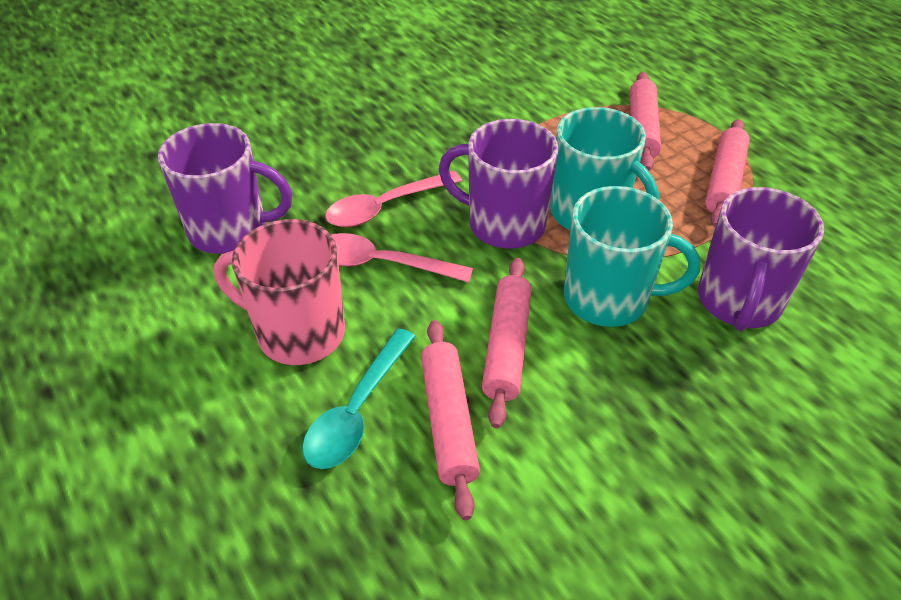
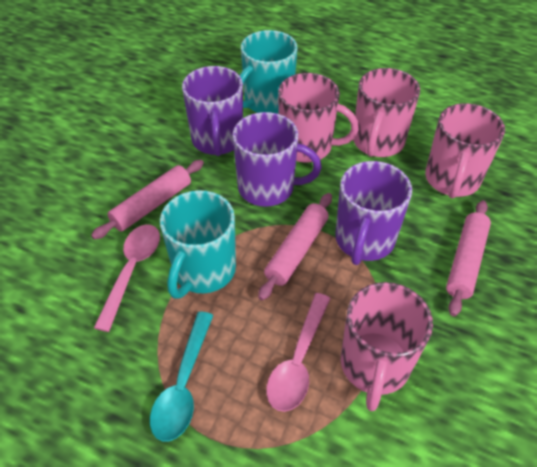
pink mug: 1 -> 4
pink rolling pin: 4 -> 3

